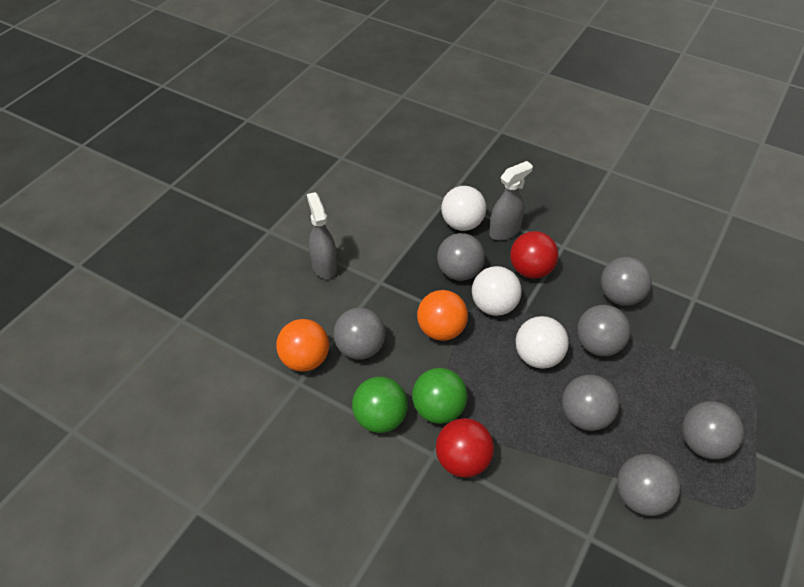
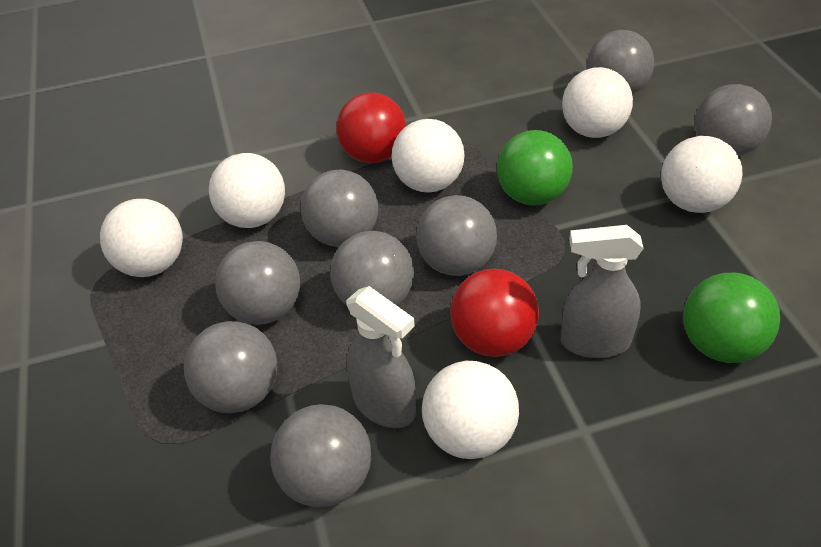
grey ball: 7 -> 8
orange ball: 2 -> 0
white ball: 3 -> 6

